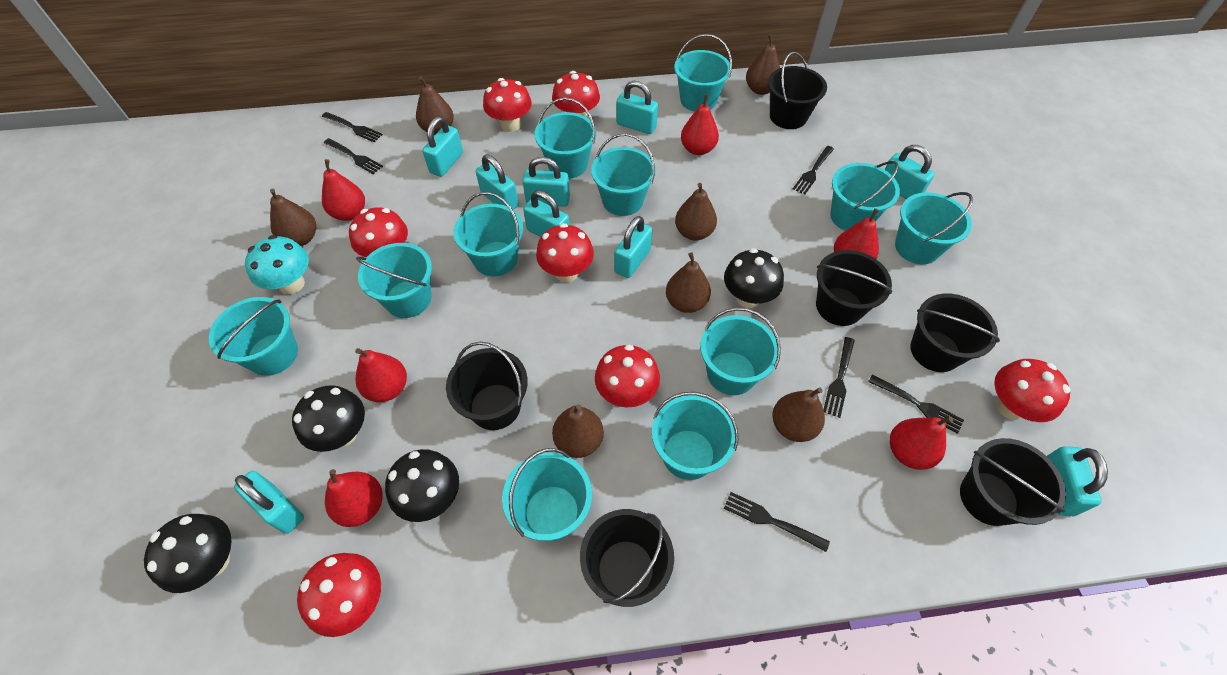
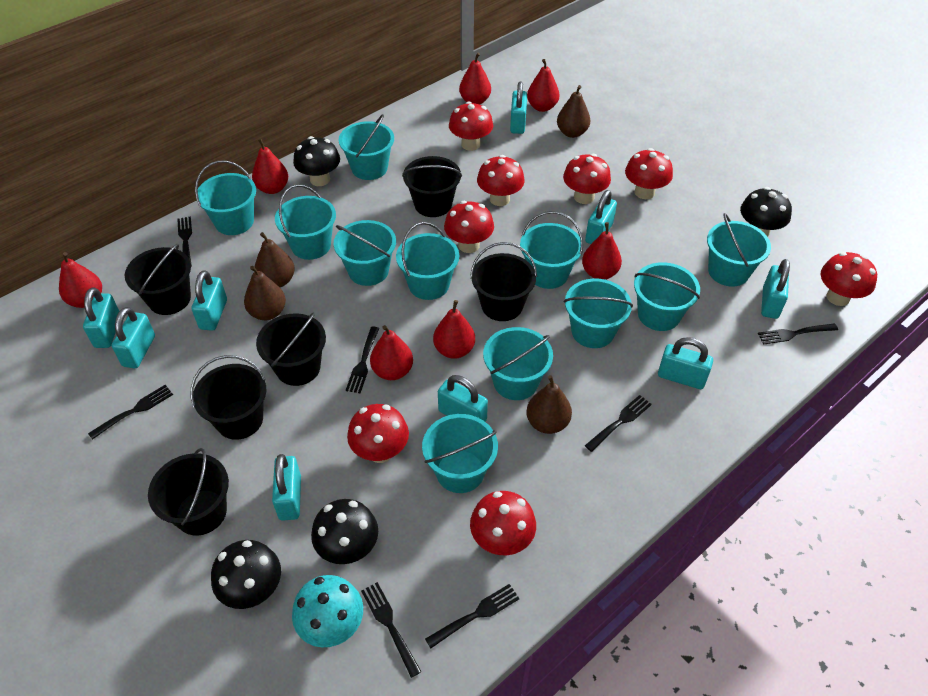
black fork: 6 -> 7
brown pear: 7 -> 4
red mushroom: 7 -> 8
red pear: 6 -> 7

